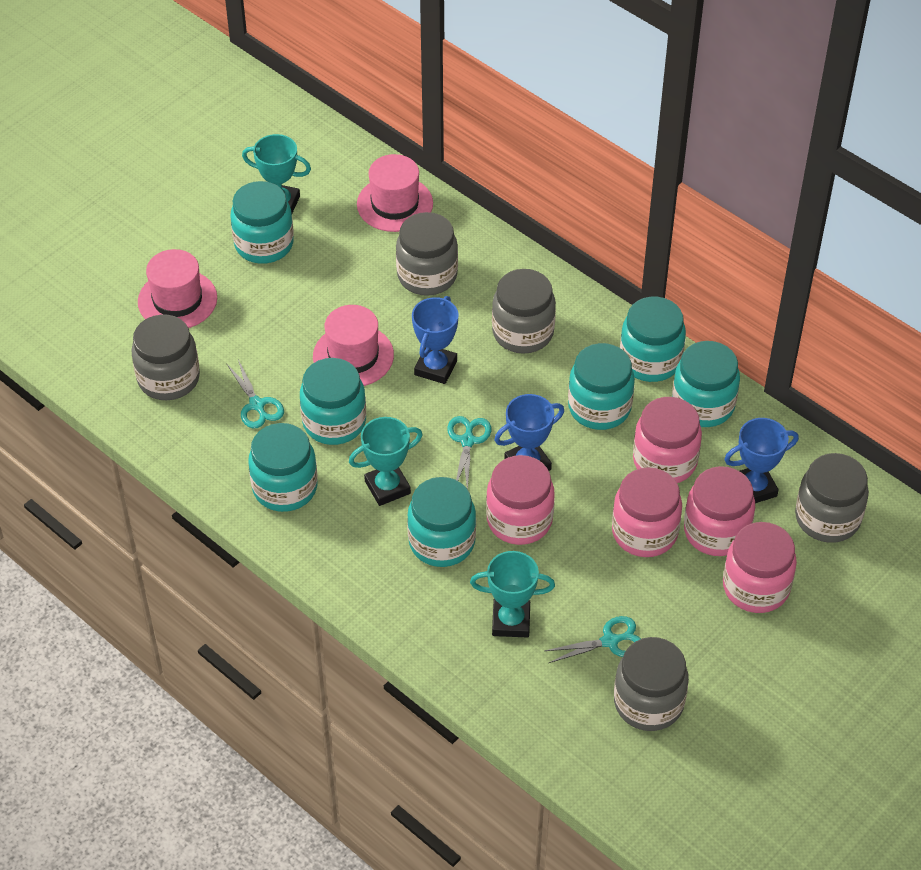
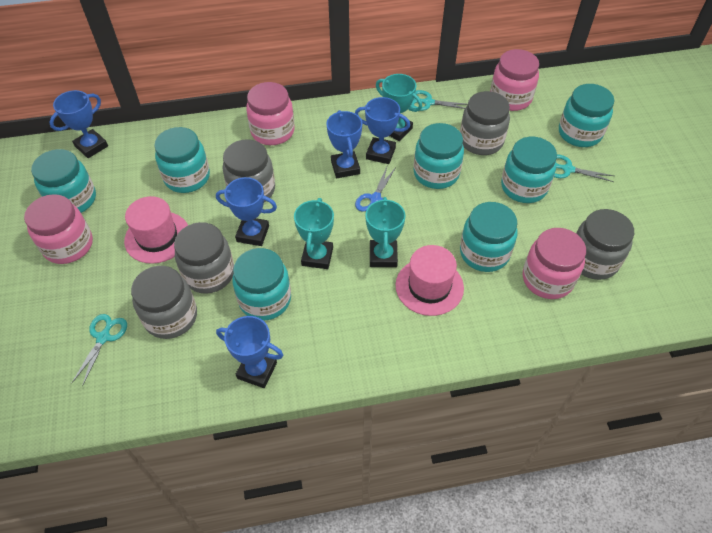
blue scissors: 0 -> 1
blue trophy: 3 -> 5
pink hat: 3 -> 2
pink jar: 5 -> 4

